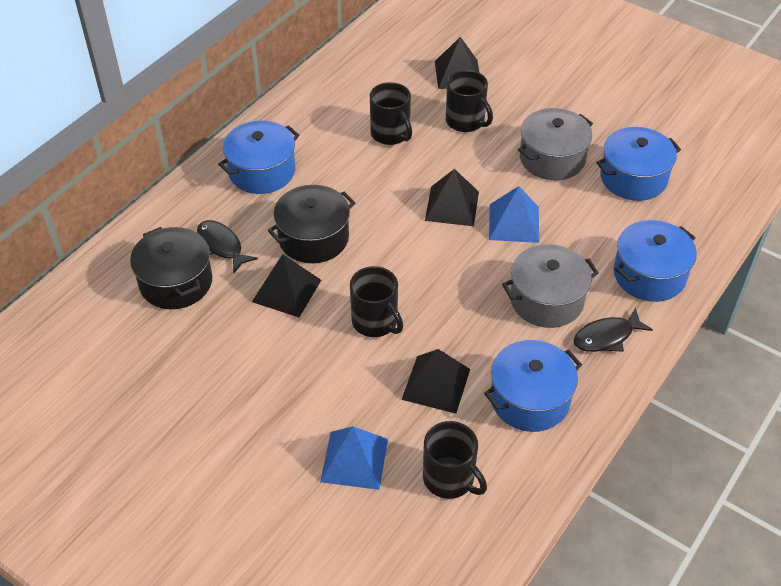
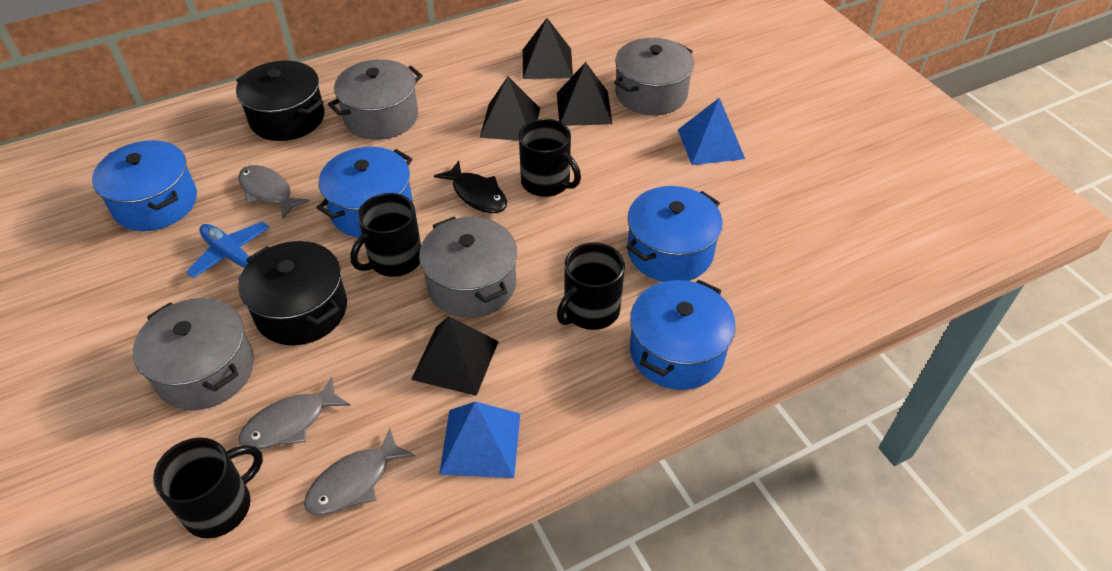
black fish: 2 -> 1
blue plane: 0 -> 1
grey fish: 0 -> 3
grey pot: 2 -> 4

